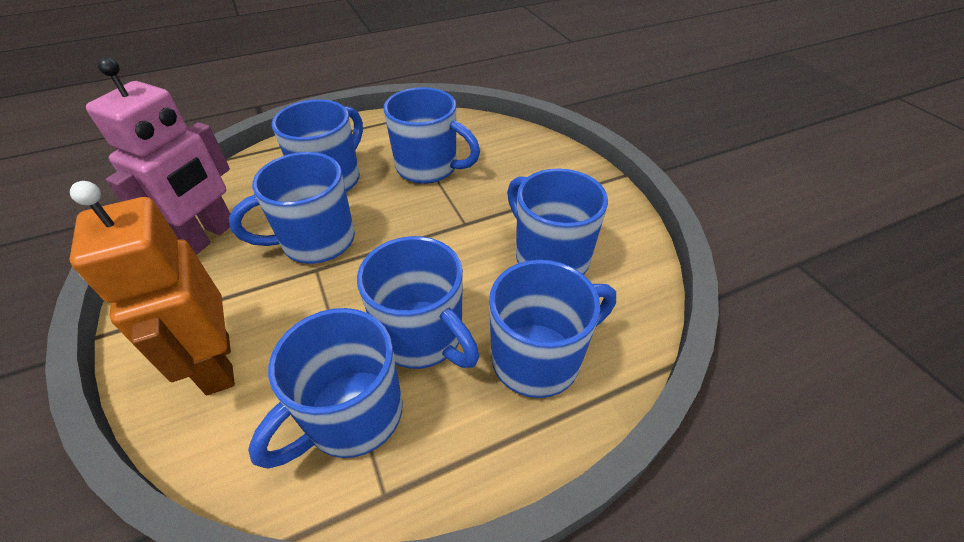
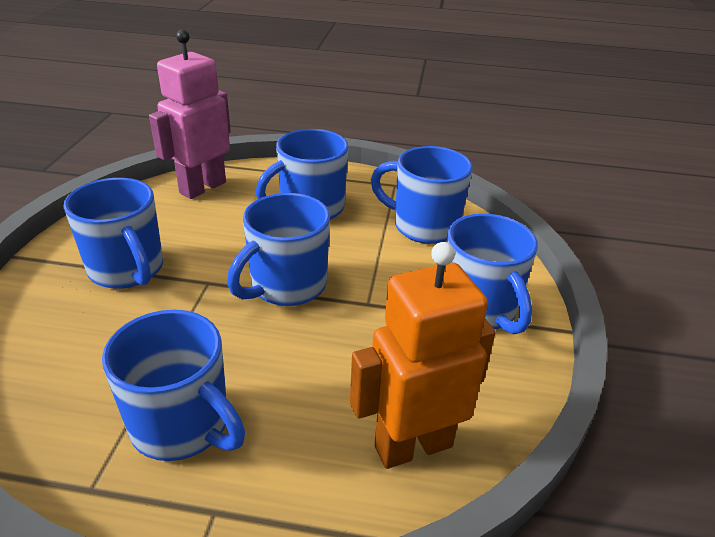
blue mug: 7 -> 6

